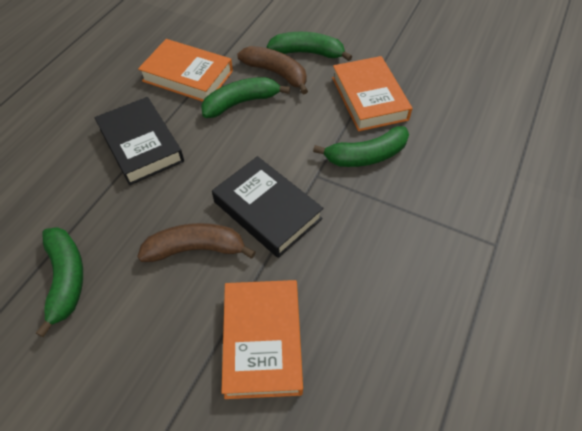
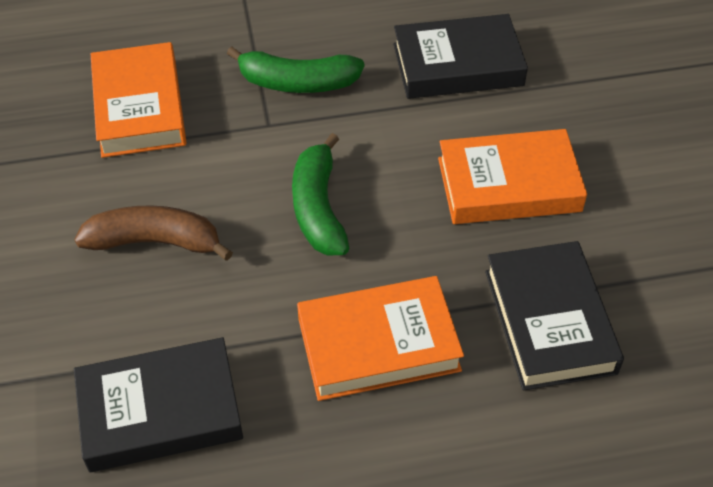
black book: 2 -> 3
brown banana: 2 -> 1
green banana: 4 -> 2

